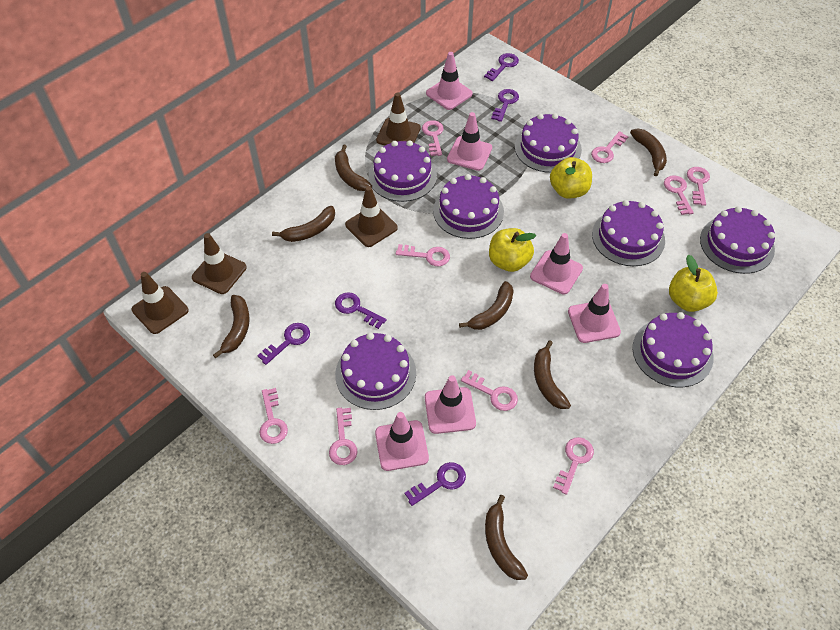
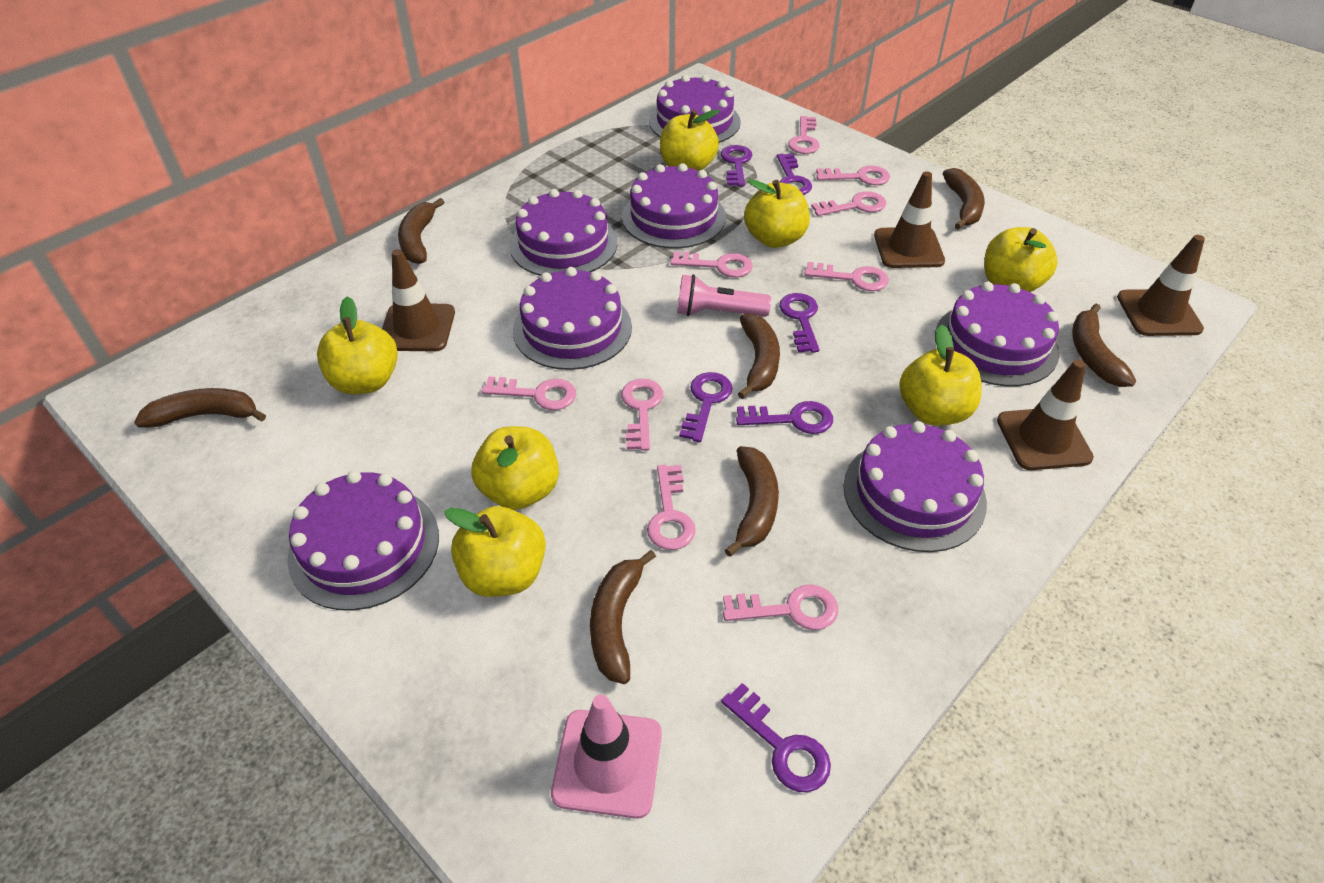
pink flashlight: 0 -> 1
pink traffic cone: 6 -> 1
purple key: 5 -> 6
yellow apple: 3 -> 7

